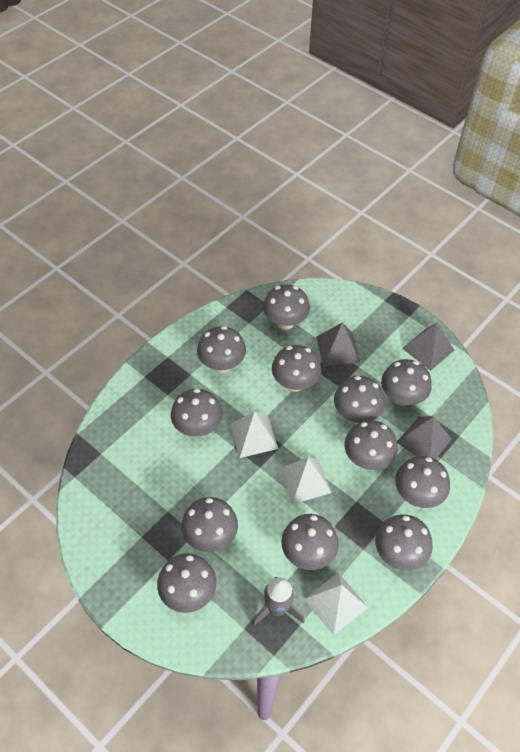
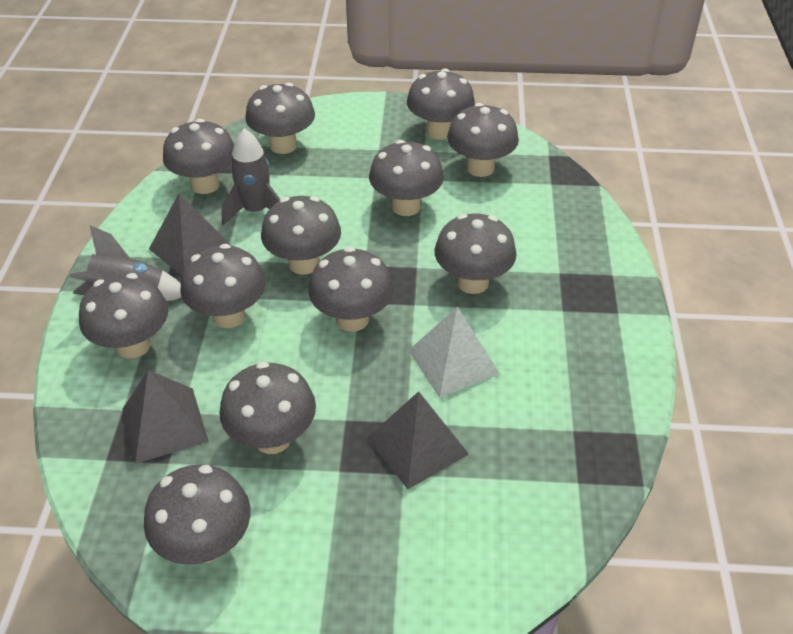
grey rocket: 1 -> 2
white pyramid: 3 -> 1

